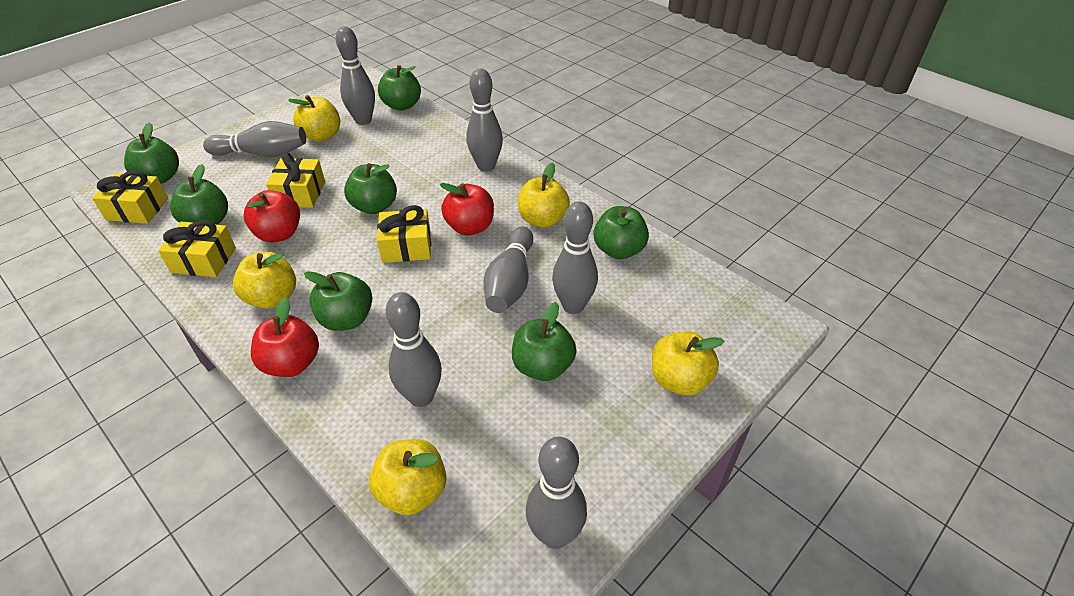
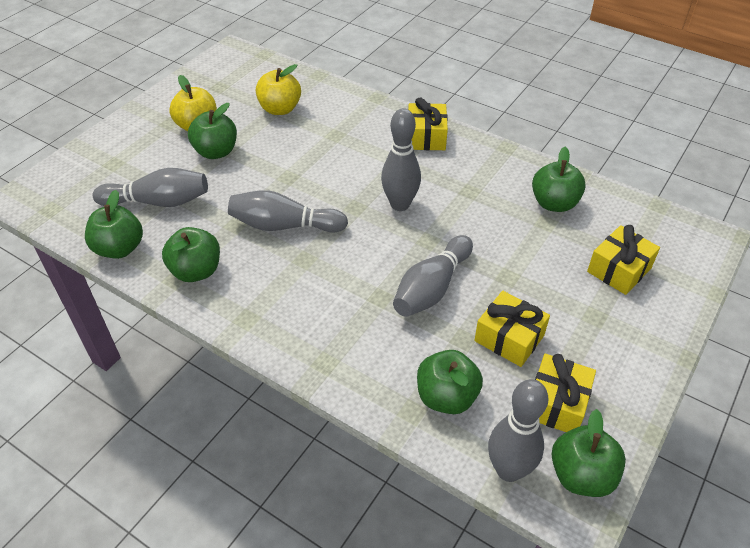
green apple: 7 -> 6
grey bowling pin: 7 -> 5
red apple: 3 -> 0
yellow apple: 5 -> 2

